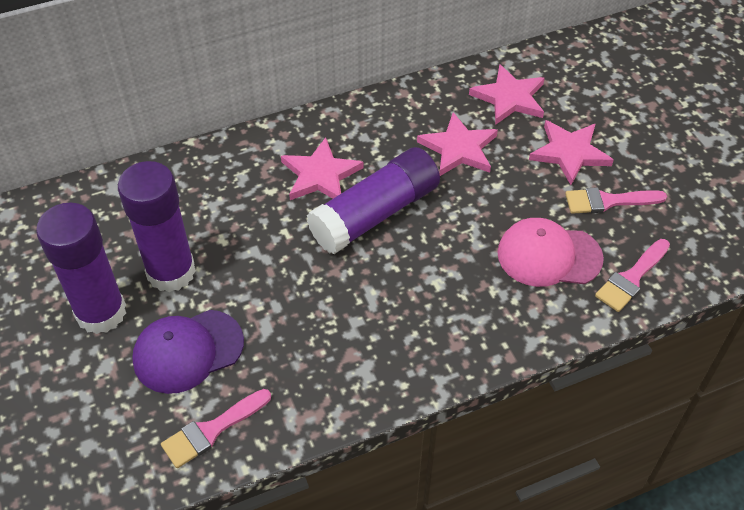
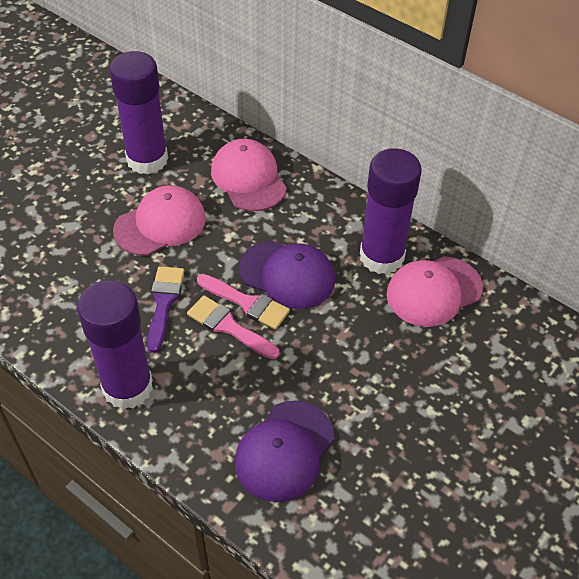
pink brush: 3 -> 2
pink cap: 1 -> 3
pink star: 4 -> 0
purple brush: 0 -> 1
purple cap: 1 -> 2

